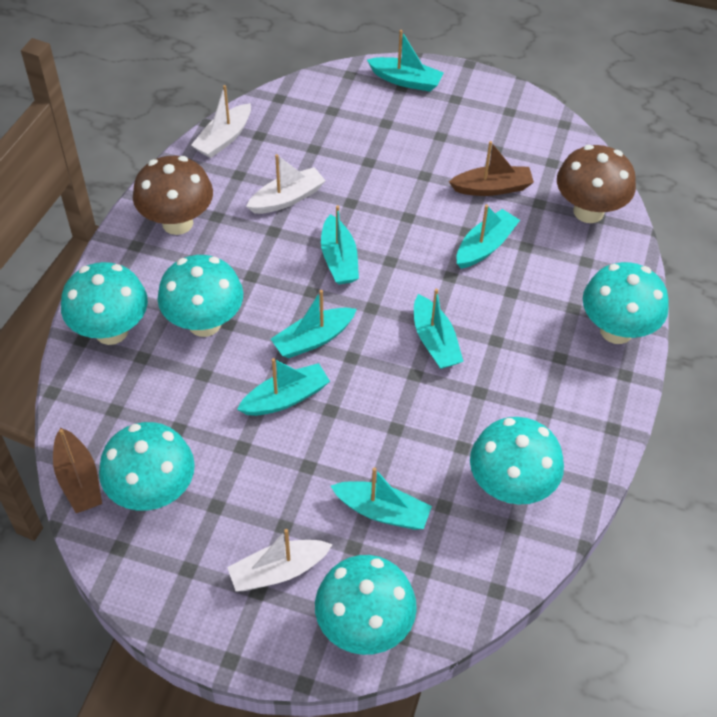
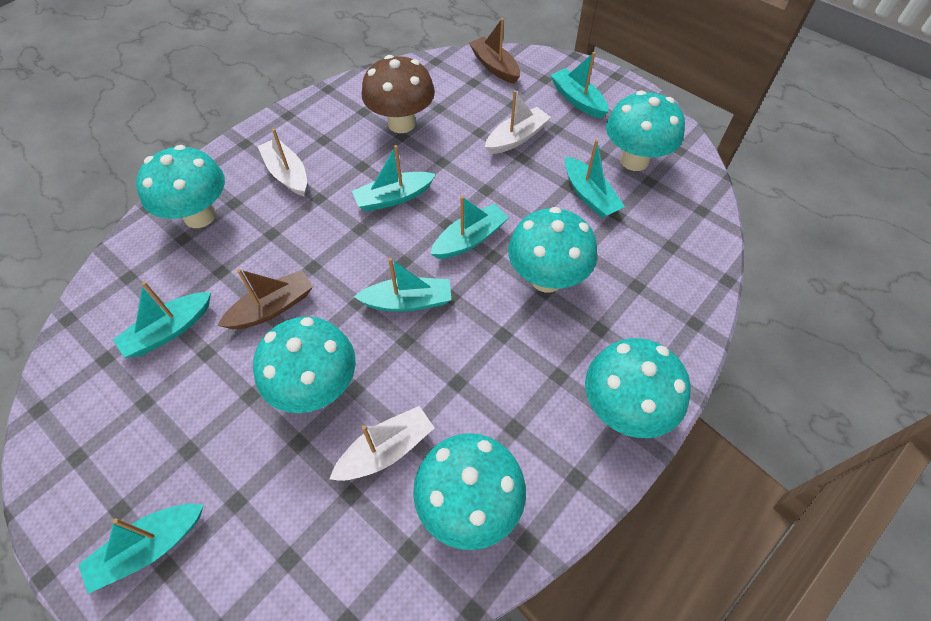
brown mushroom: 2 -> 1

